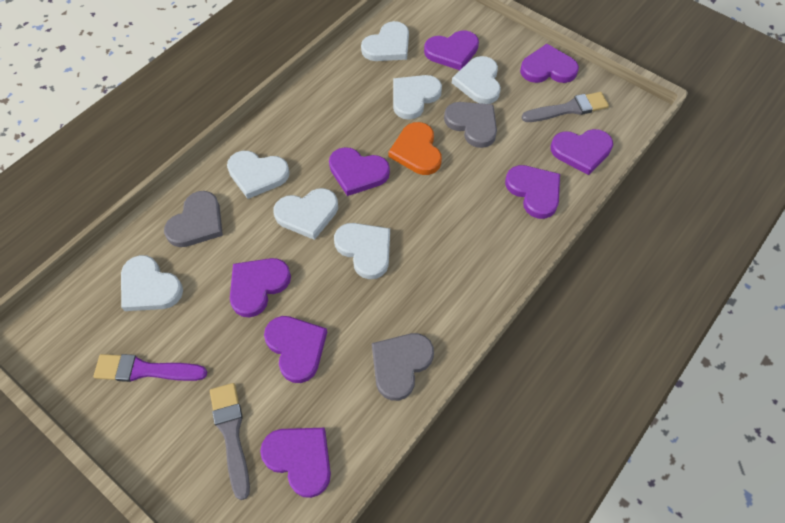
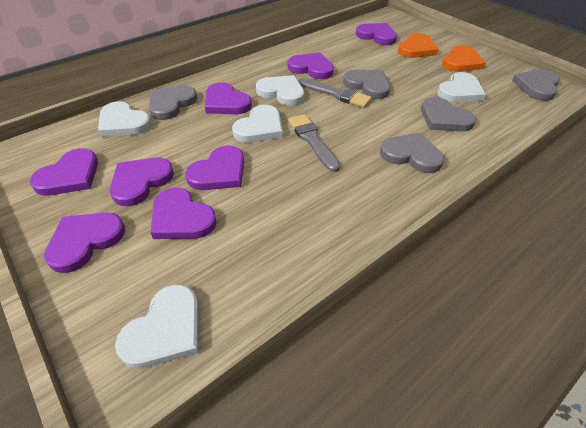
grey heart: 3 -> 5
orange heart: 1 -> 2
purple brush: 1 -> 0
white heart: 7 -> 5

